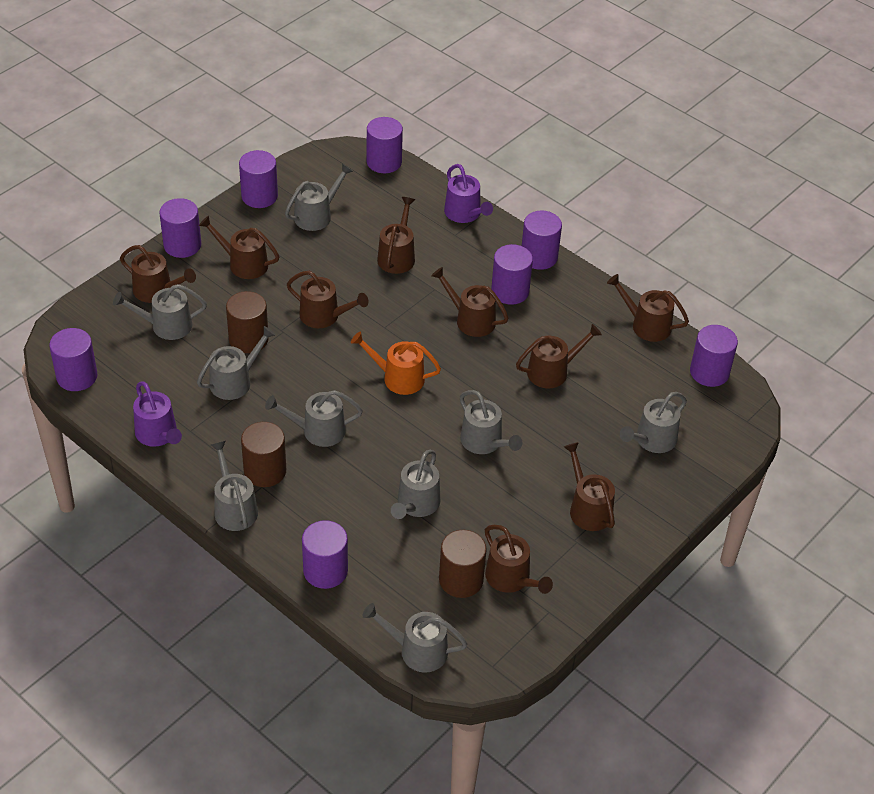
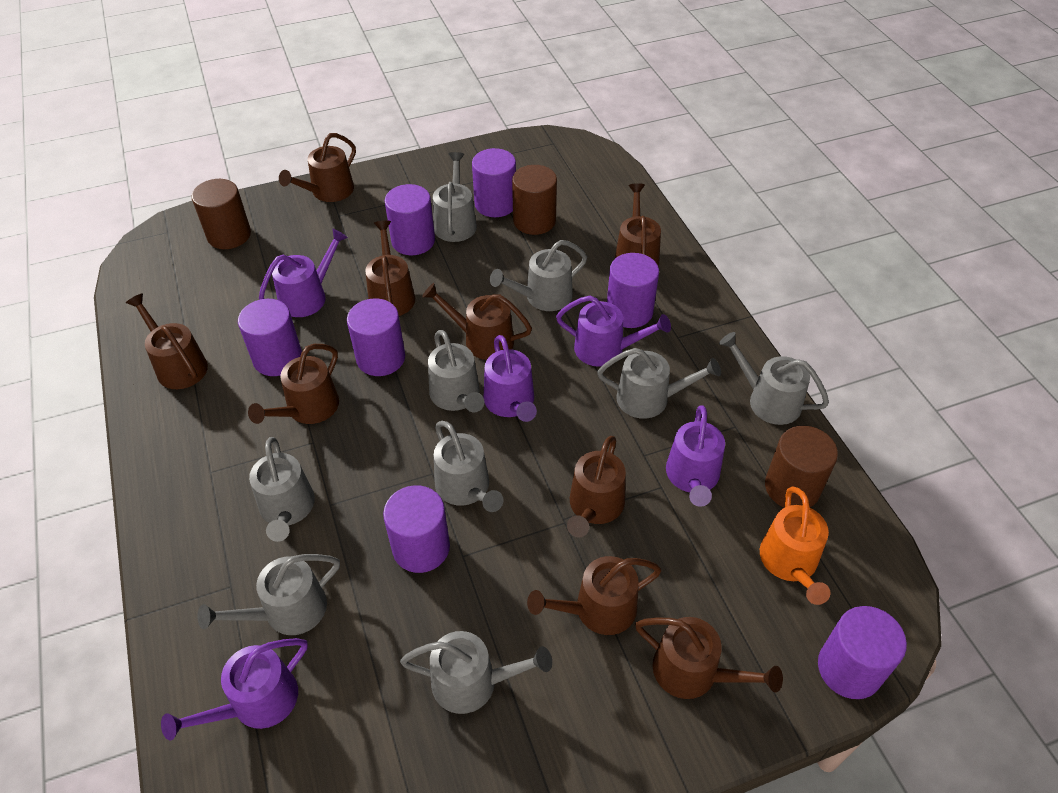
purple cylinder: 8 -> 7
purple watering can: 2 -> 5

